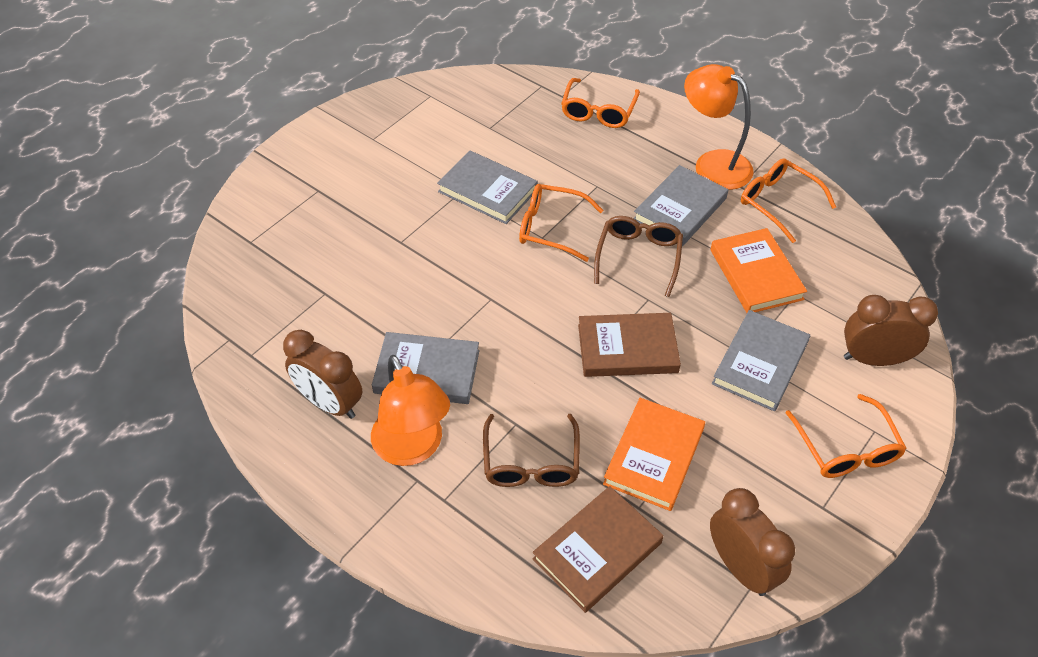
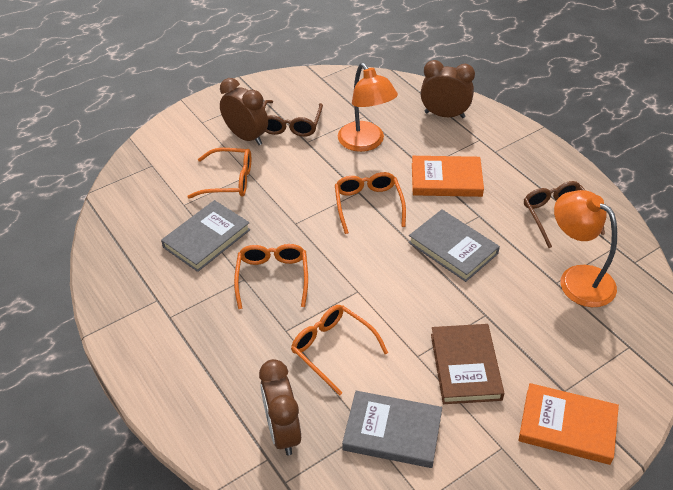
brown book: 2 -> 1
grey book: 4 -> 3

